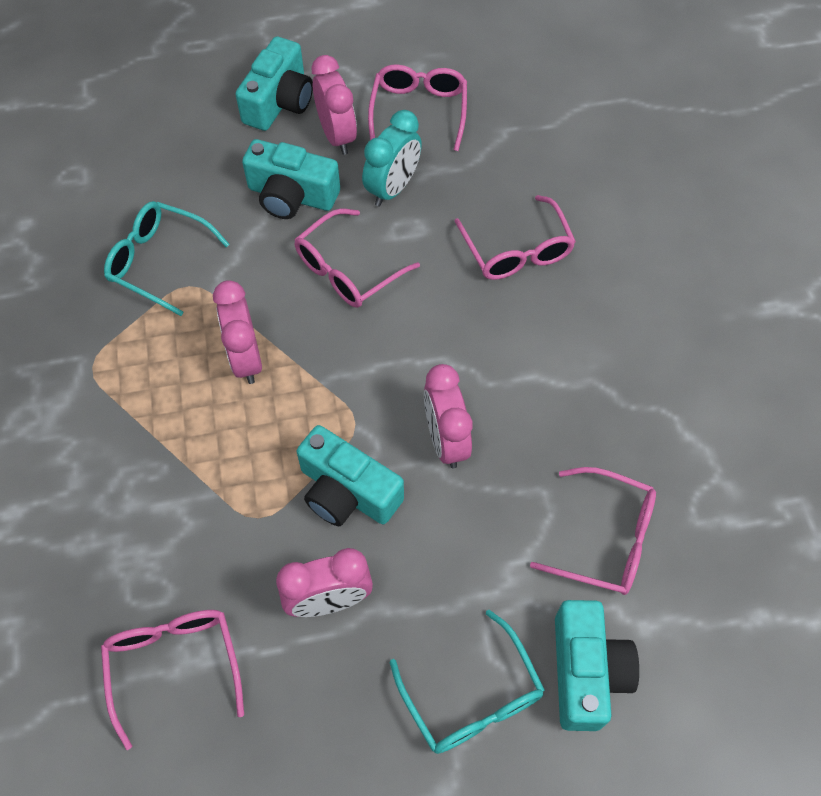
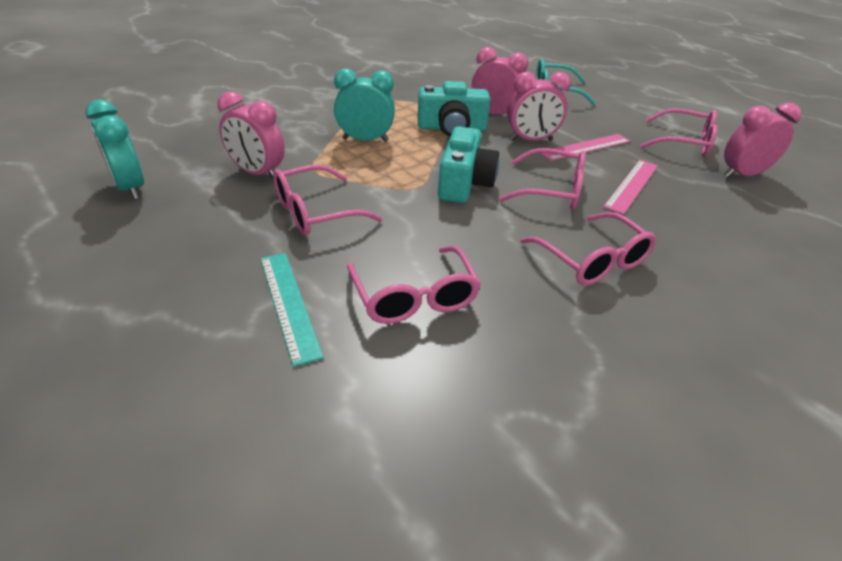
pink ruler: 0 -> 2
turquoise camera: 4 -> 2
turquoise clock: 1 -> 2
turquoise glasses: 2 -> 1
turquoise ruler: 0 -> 1

